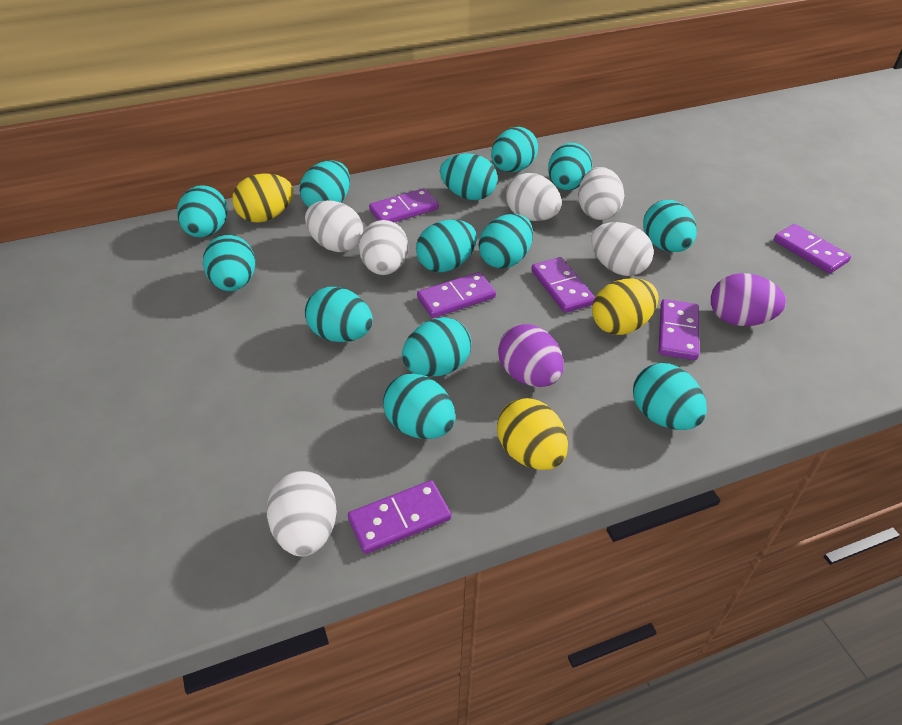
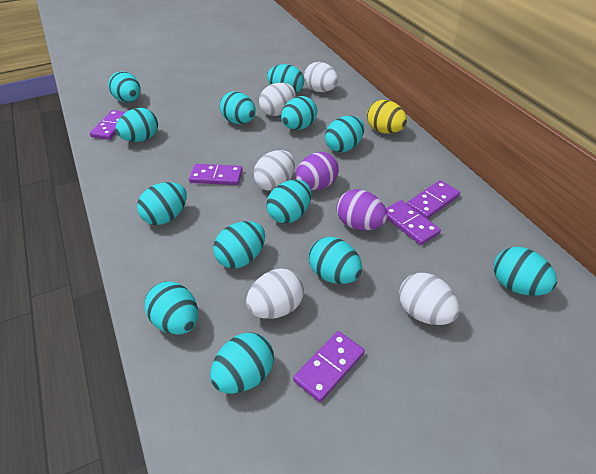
purple domino: 6 -> 5
white egg: 6 -> 5
yellow egg: 3 -> 1

